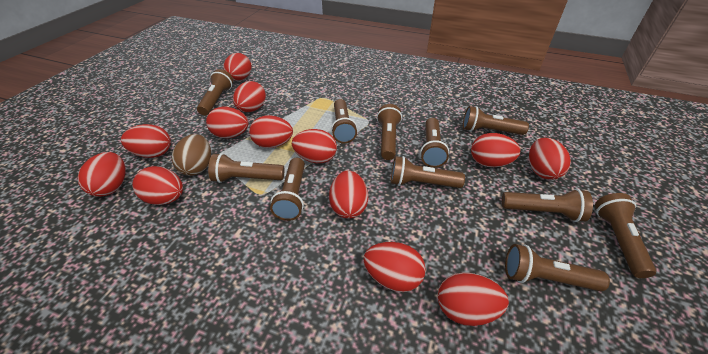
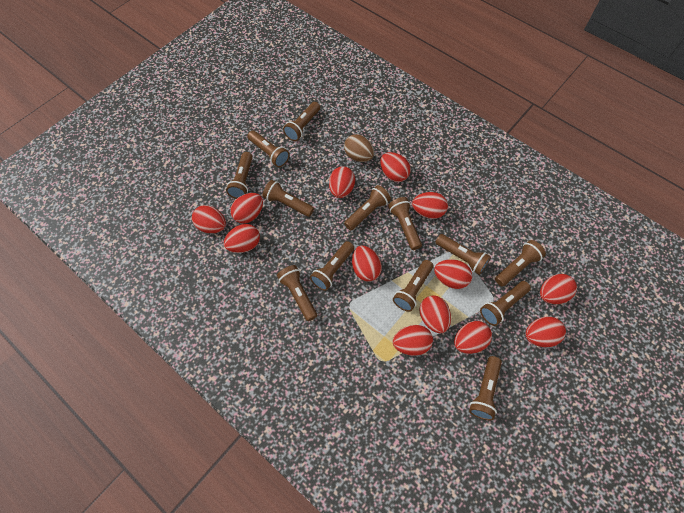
brown flashlight: 11 -> 13

